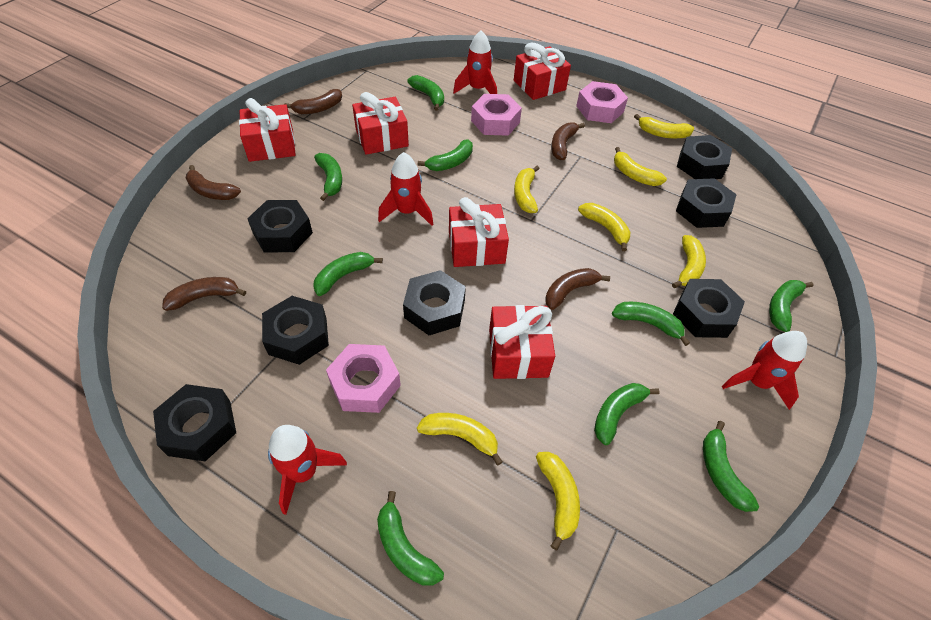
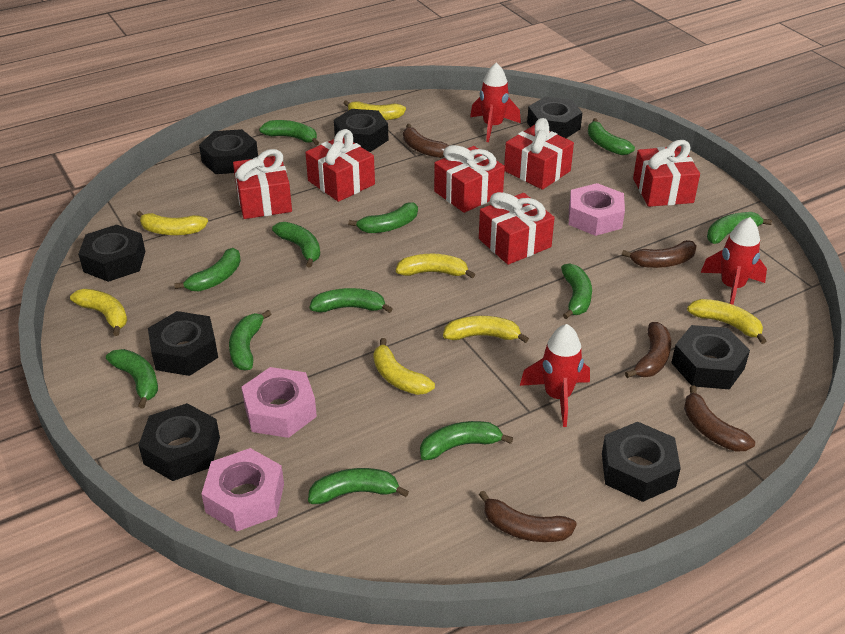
black nut: 7 -> 8
green banana: 9 -> 12
red gift: 5 -> 6
red rocket: 4 -> 3

